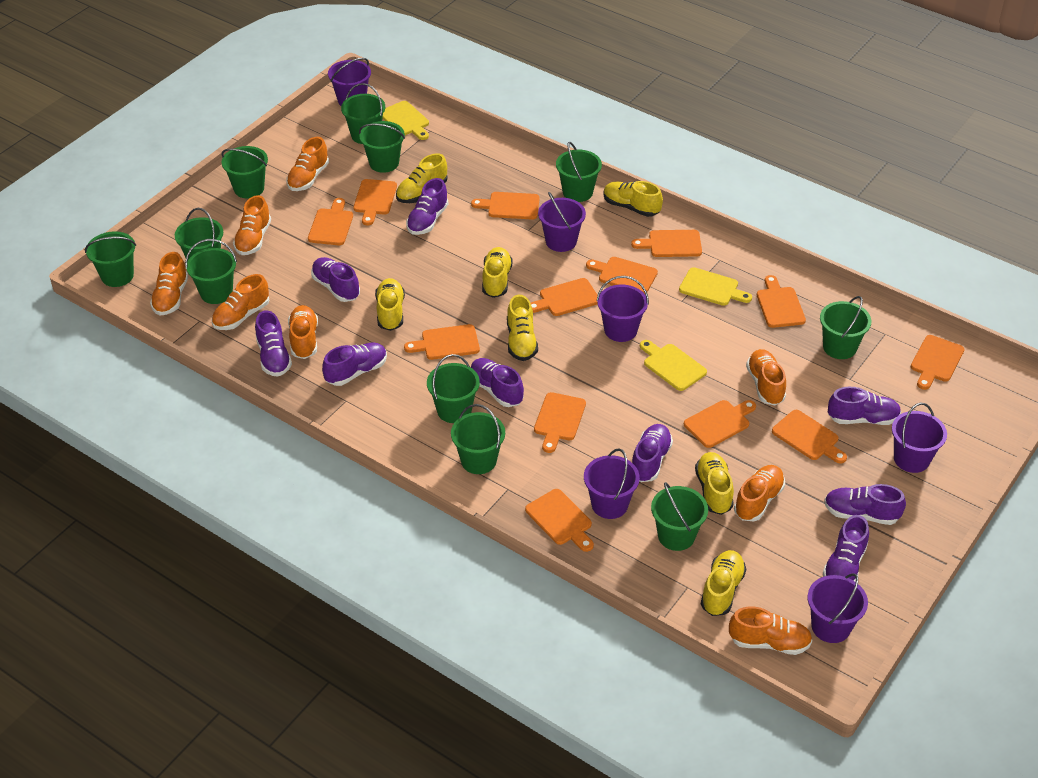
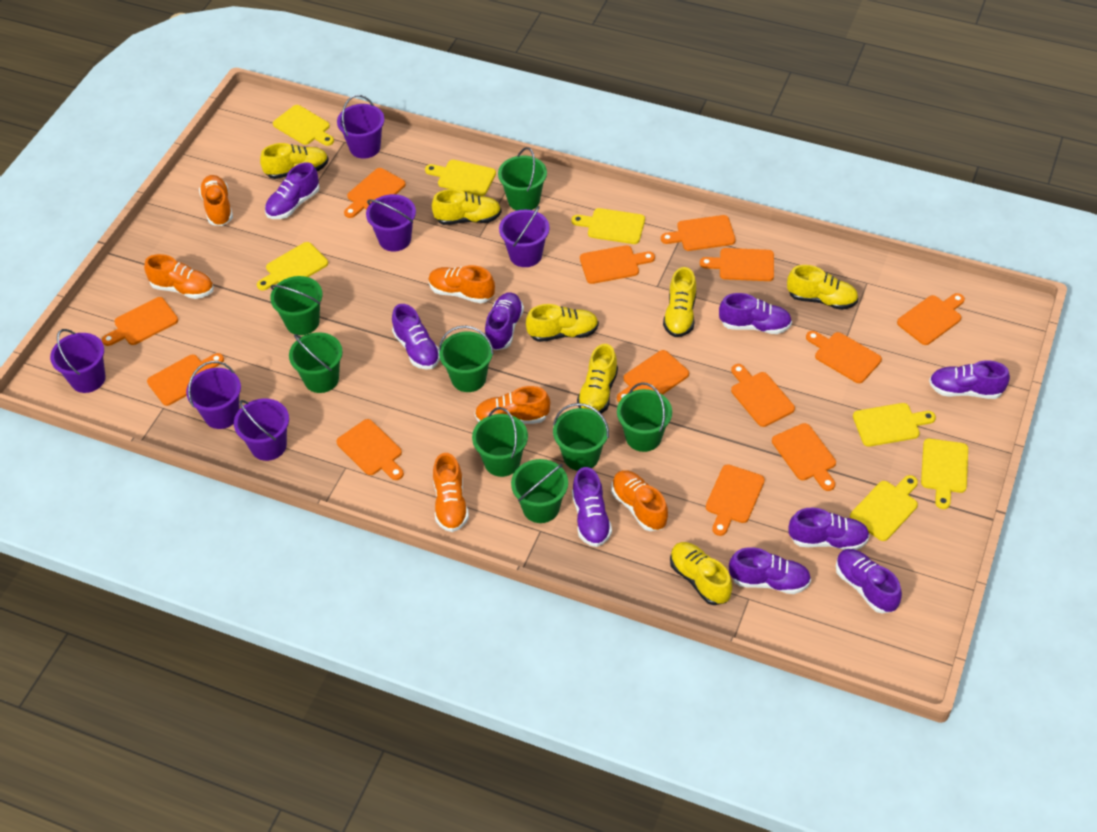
green bucket: 11 -> 8
orange shoe: 8 -> 6
yellow cutting board: 3 -> 7

